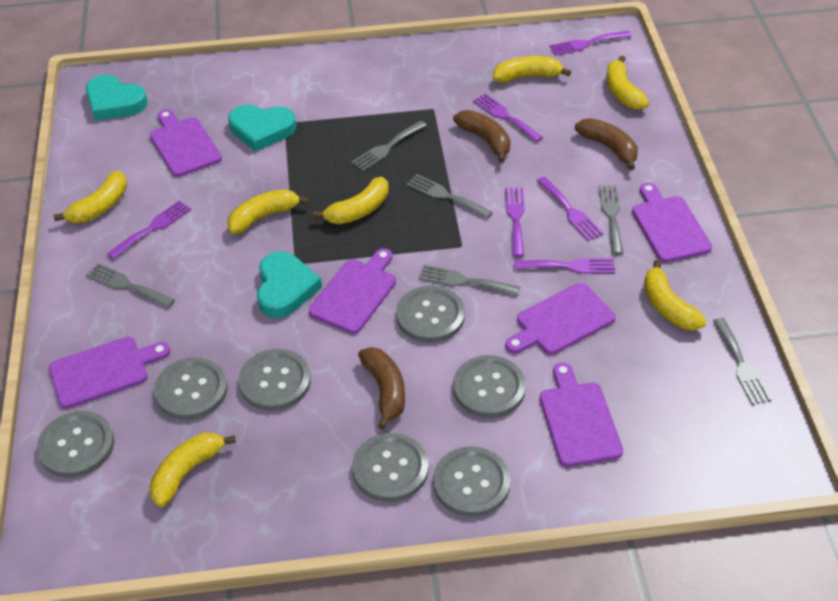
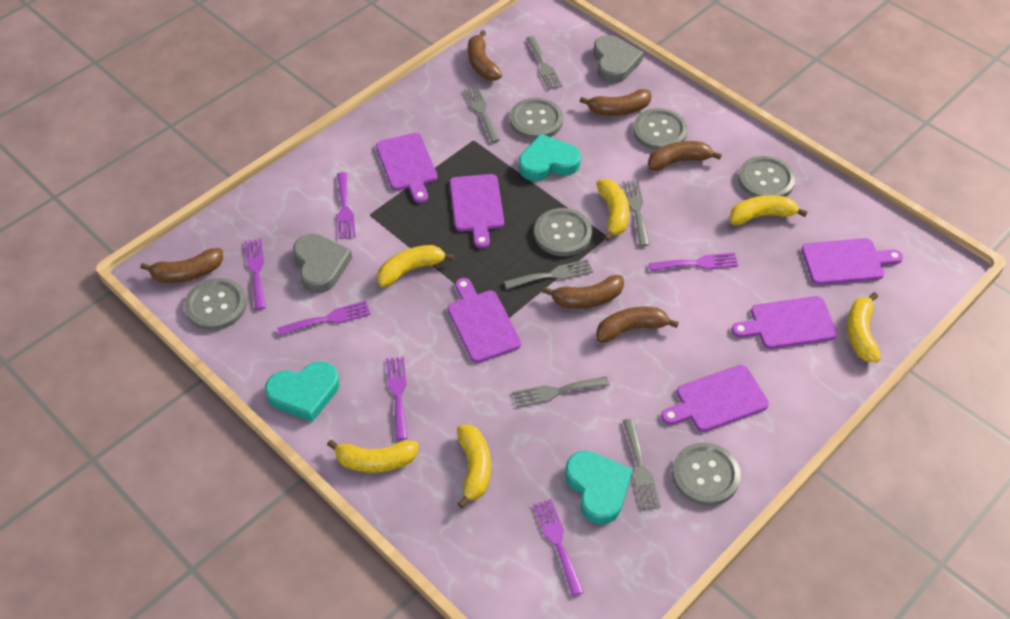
brown banana: 3 -> 6
grey button: 7 -> 6
grey heart: 0 -> 2
yellow banana: 7 -> 6

